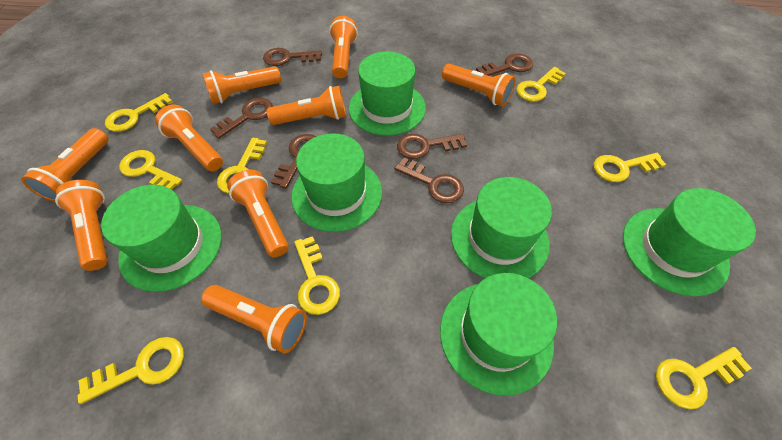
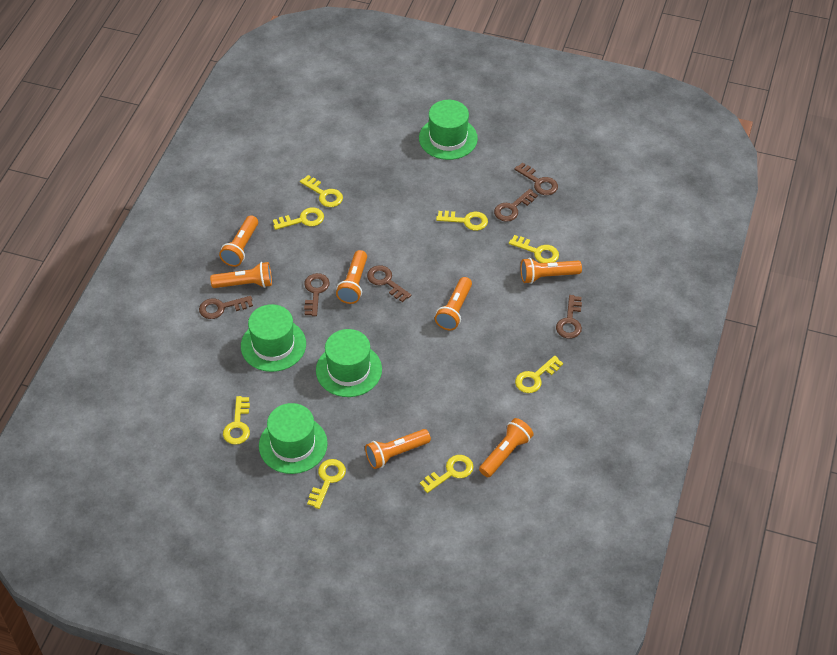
green hat: 6 -> 4
orange flashlight: 9 -> 7

